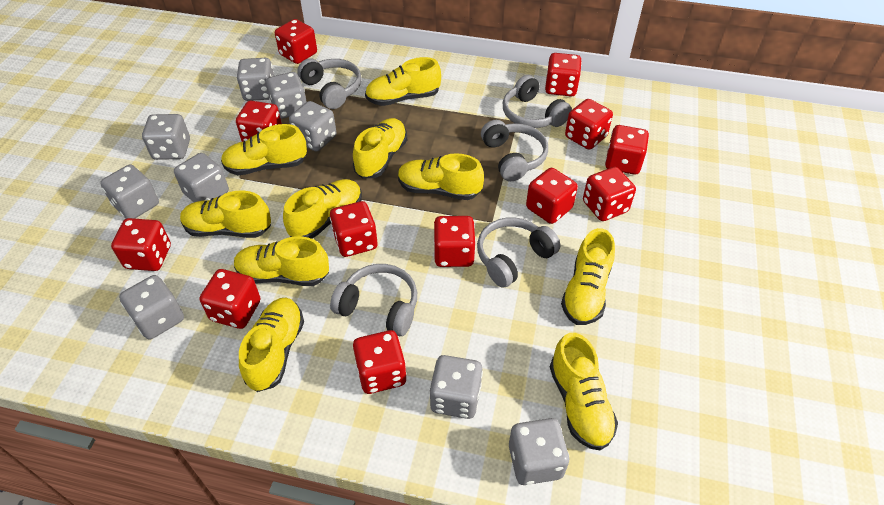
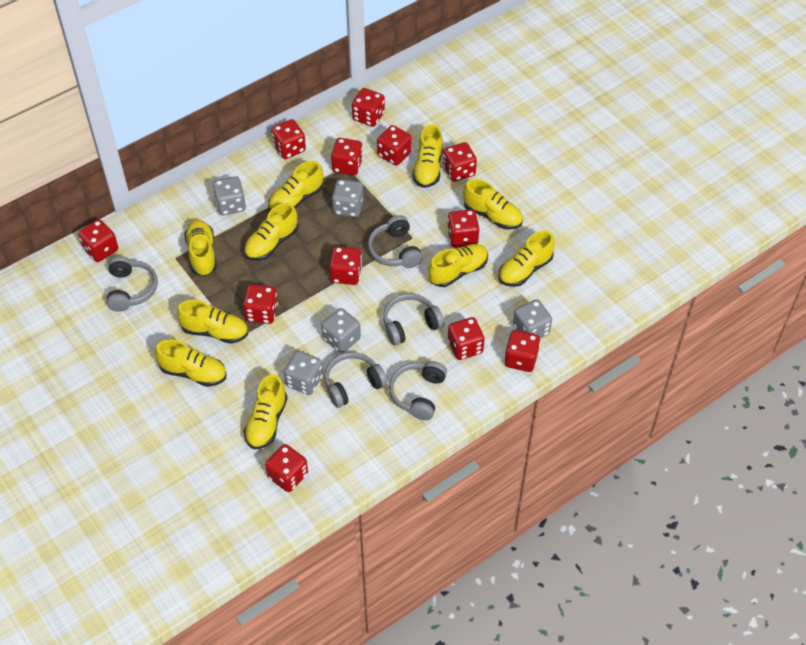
grey dice: 9 -> 5

